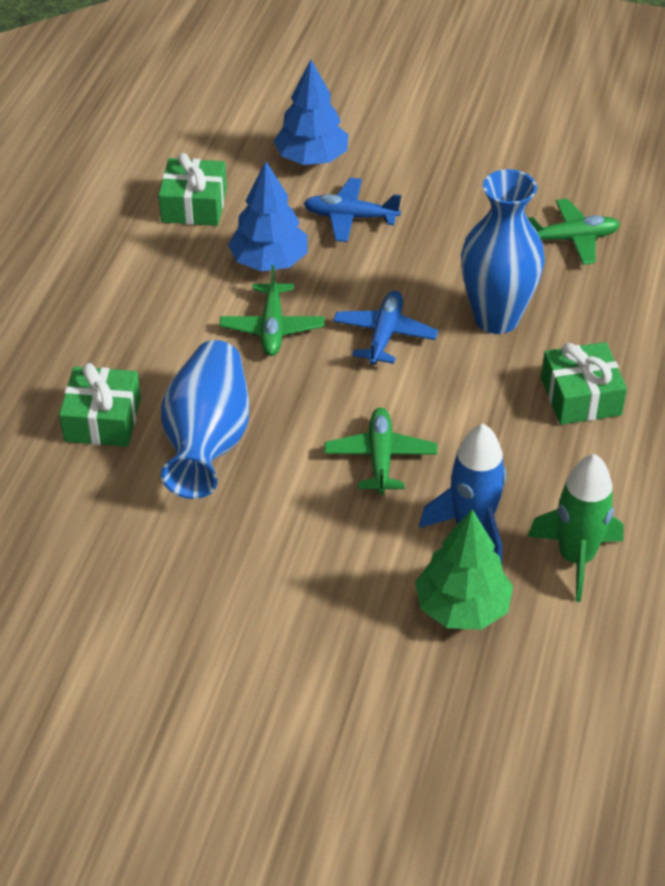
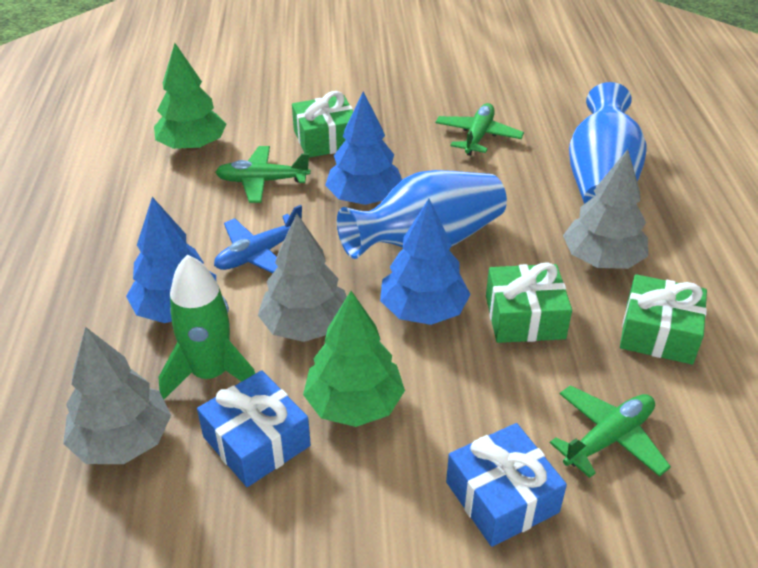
blue gift: 0 -> 2
blue plane: 2 -> 1
blue rocket: 1 -> 0
blue tree: 2 -> 3
green tree: 1 -> 2
grey tree: 0 -> 3

